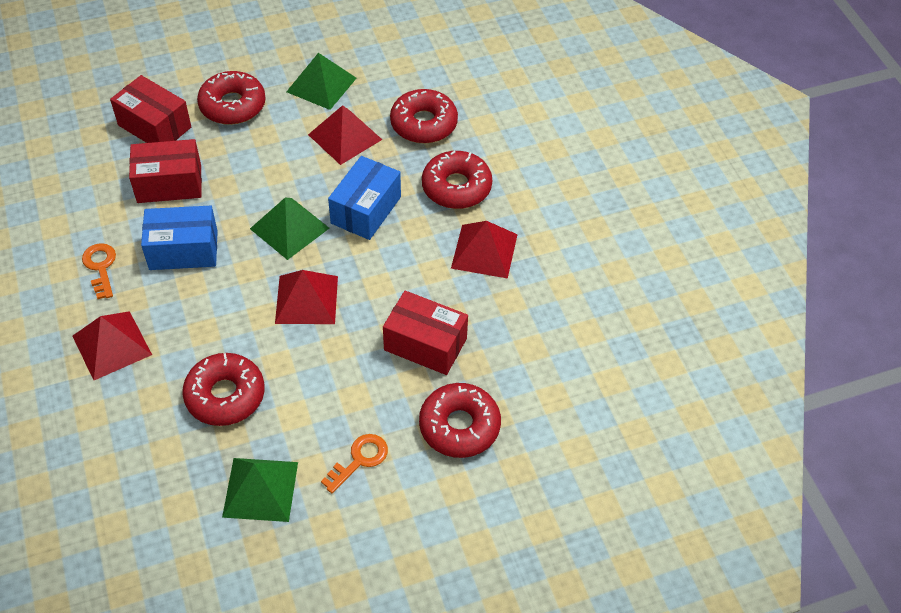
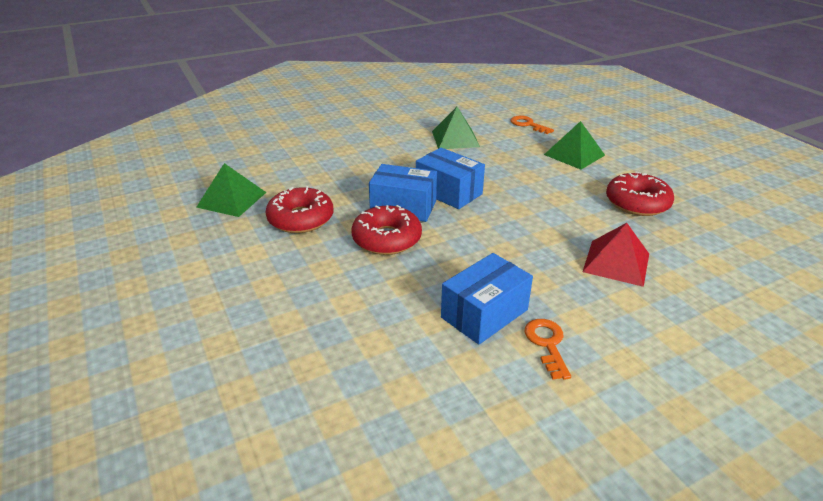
blue box: 2 -> 3
red box: 3 -> 0
red donut: 5 -> 3
red pyramid: 4 -> 1

